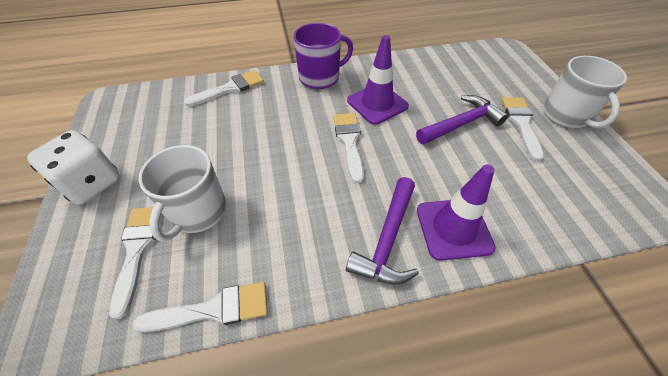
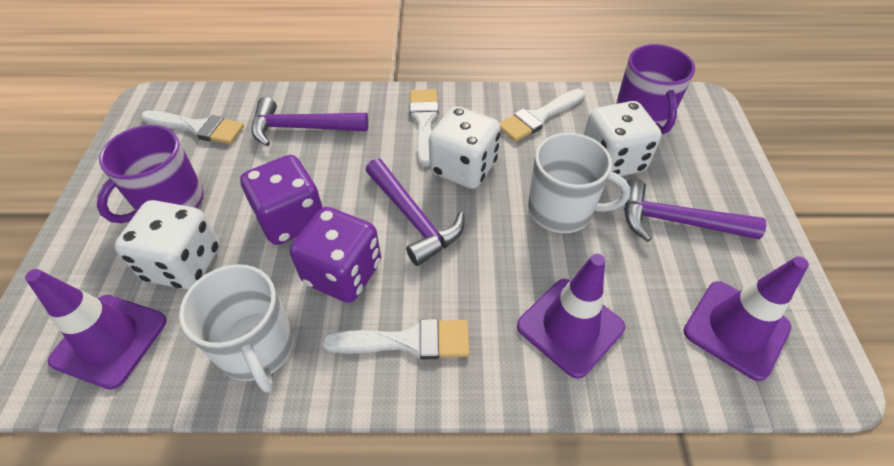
purple dice: 0 -> 2
purple hammer: 2 -> 3
purple mug: 1 -> 2
purple traffic cone: 2 -> 3
white brush: 5 -> 4
white dice: 1 -> 3

